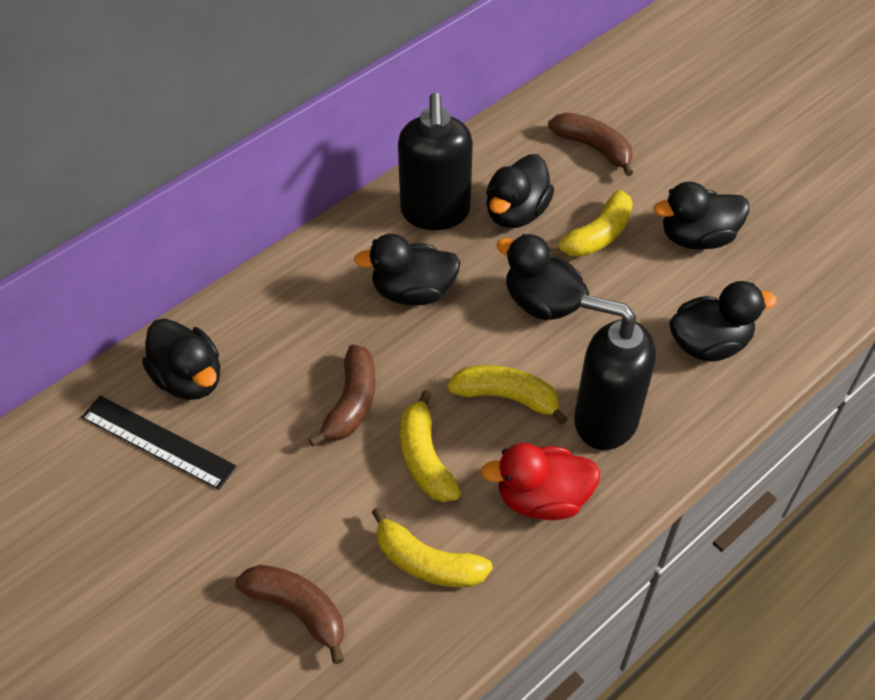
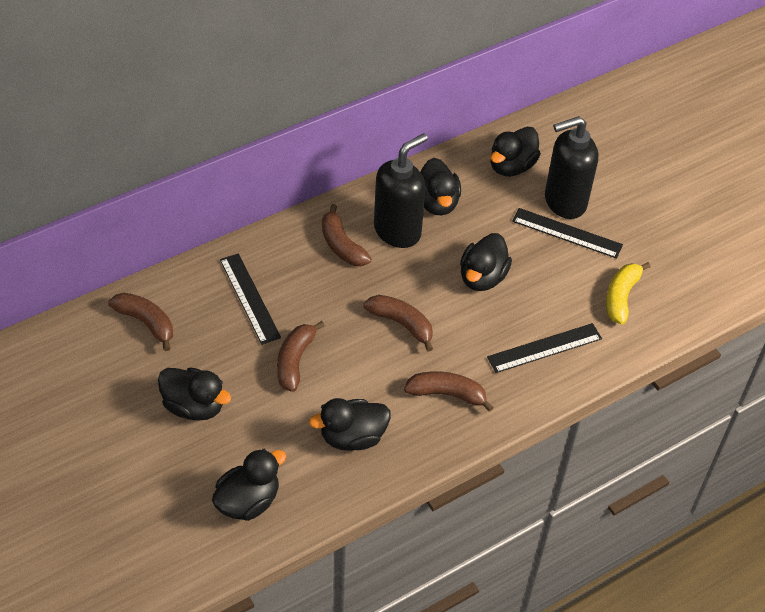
black ruler: 1 -> 3
brown banana: 3 -> 5
red duck: 1 -> 0
yellow banana: 4 -> 1

